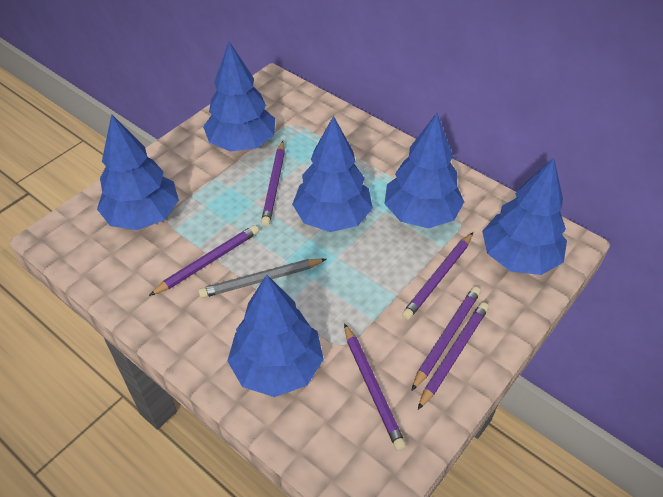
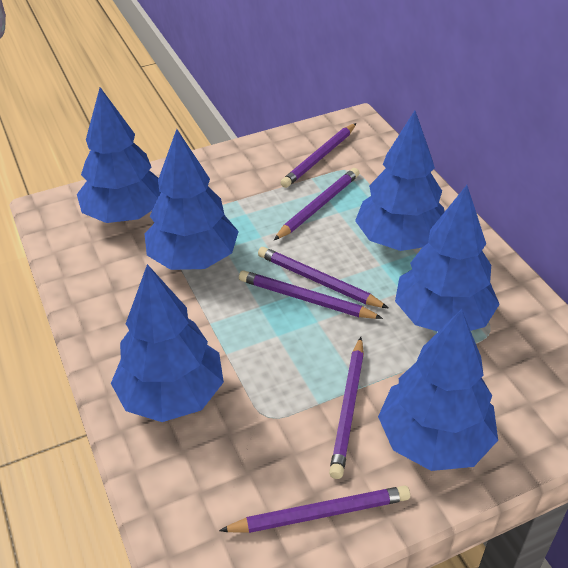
grey pencil: 1 -> 0

